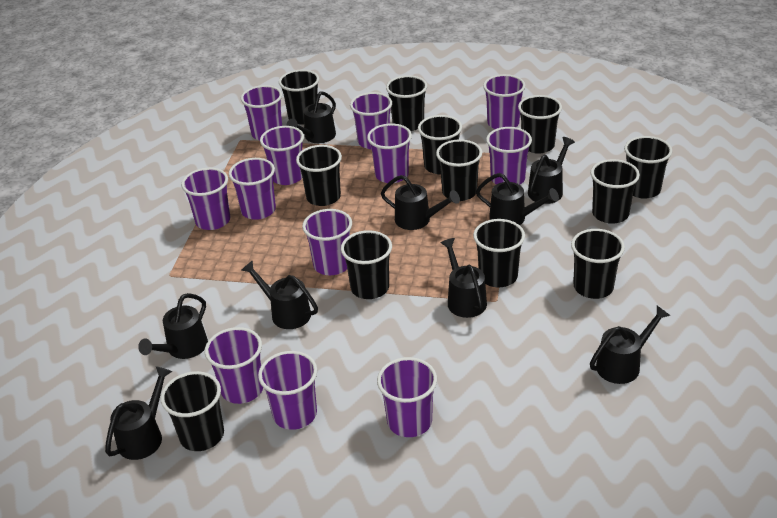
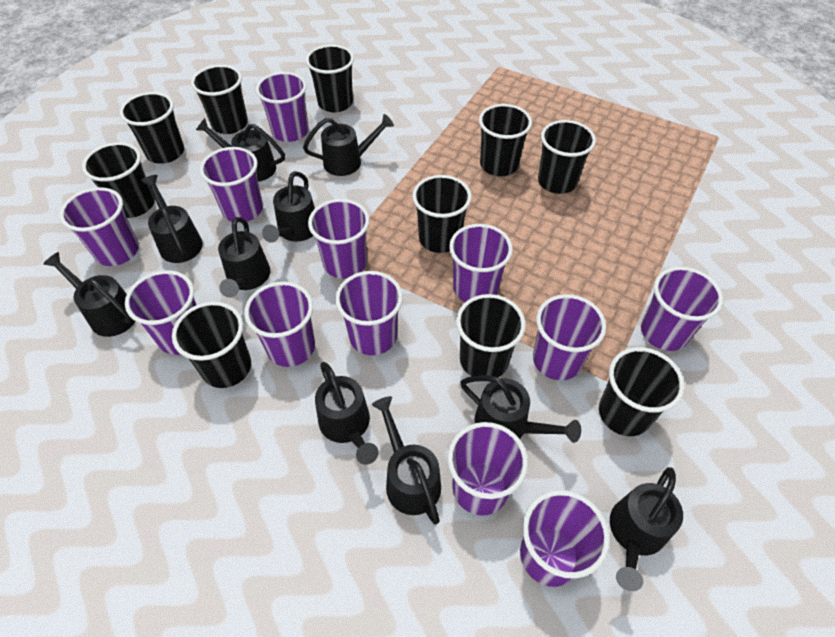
black cup: 12 -> 10
black watering can: 9 -> 10

